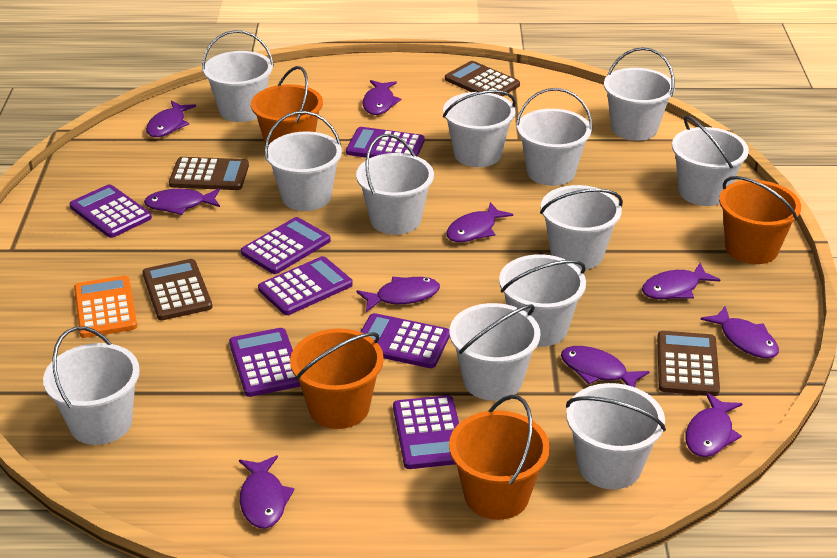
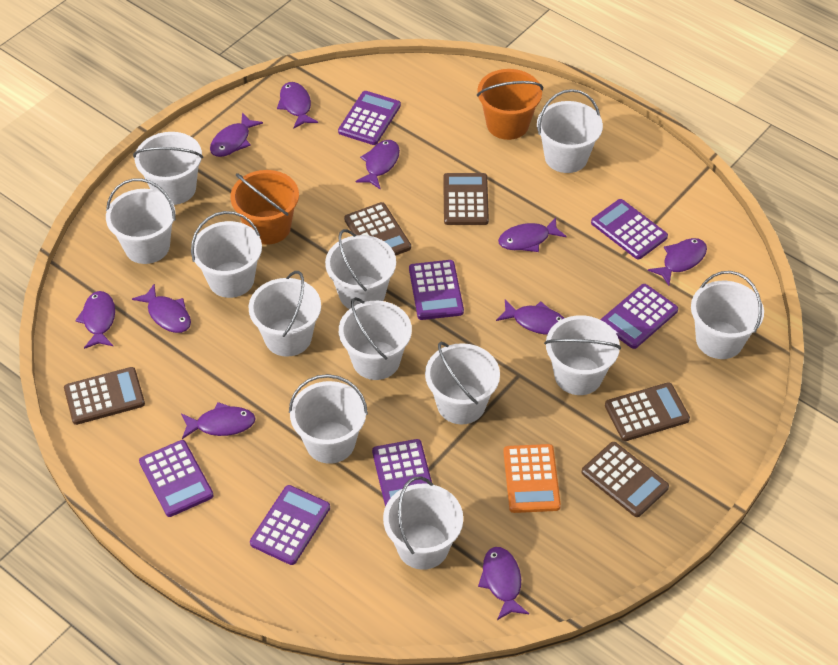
brown calculator: 4 -> 5
orange bucket: 4 -> 2

